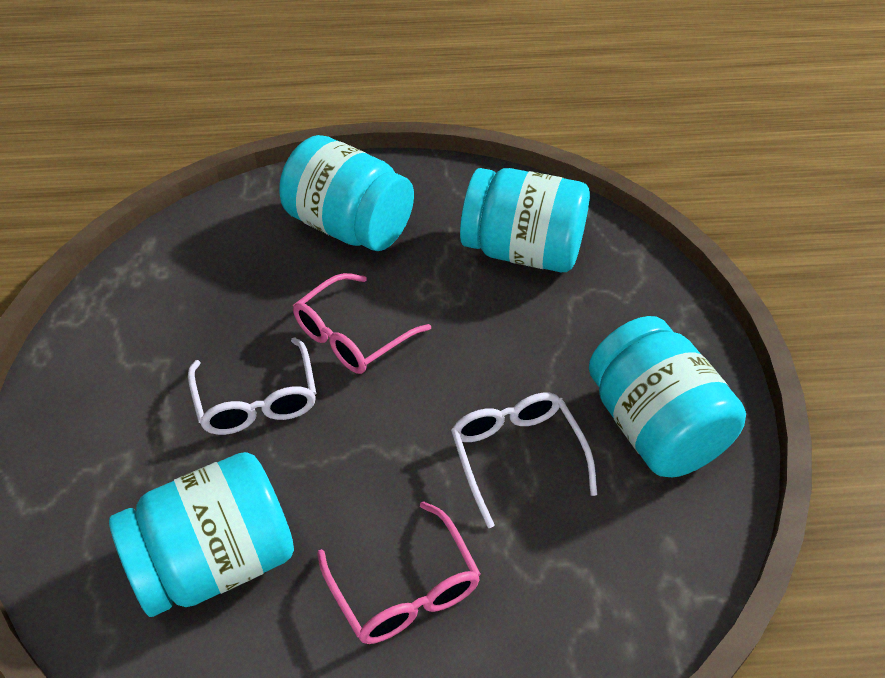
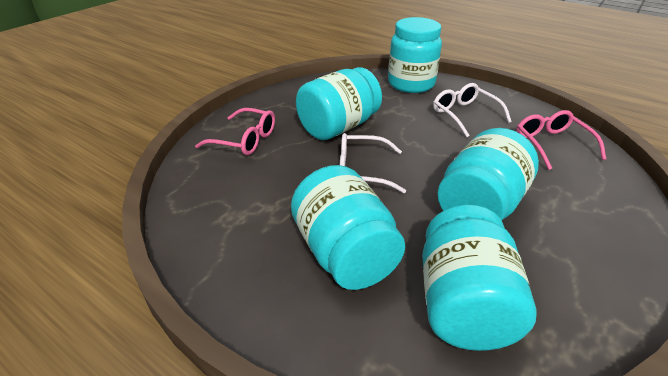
turquoise jar: 4 -> 5

